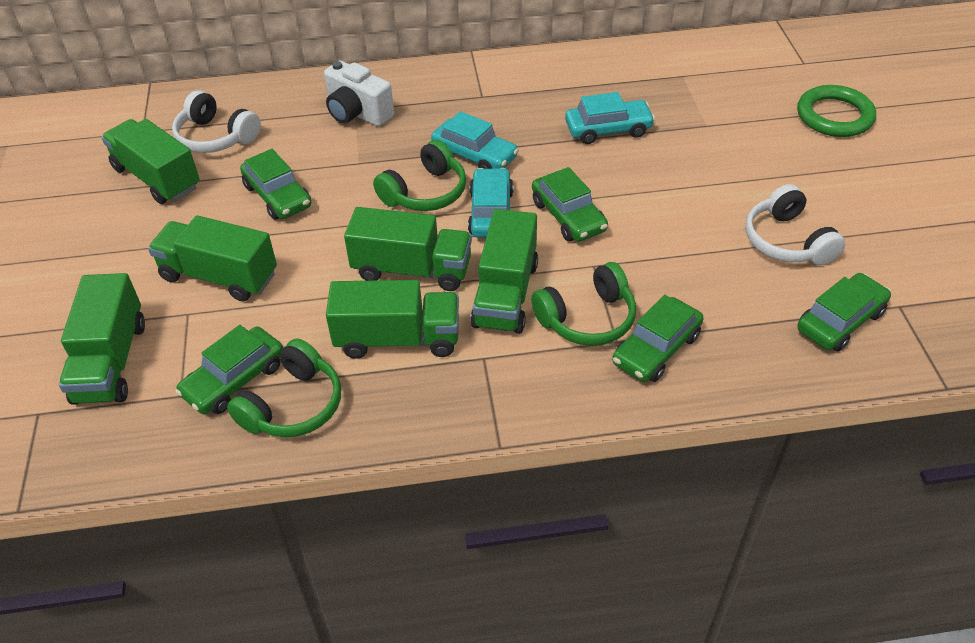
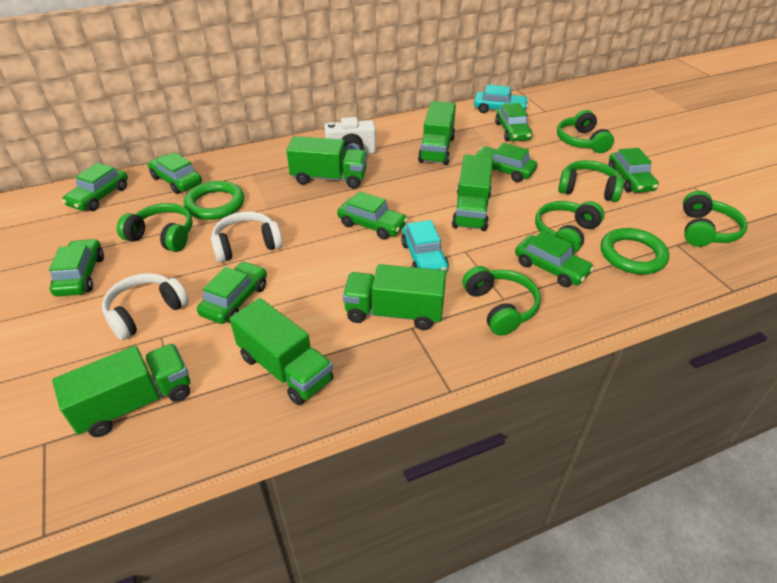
green car: 5 -> 9
green headphones: 3 -> 6
green ring: 1 -> 2
turquoise car: 3 -> 2

